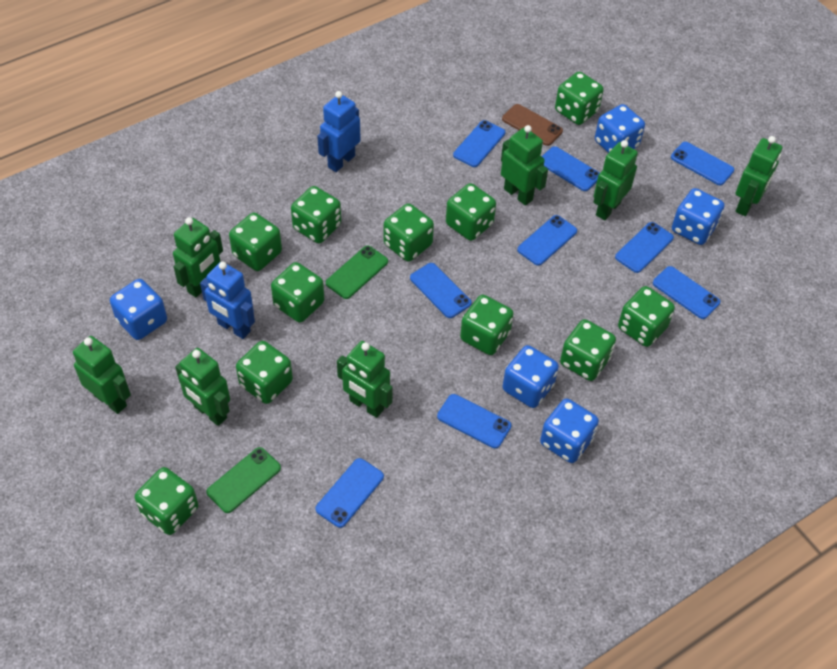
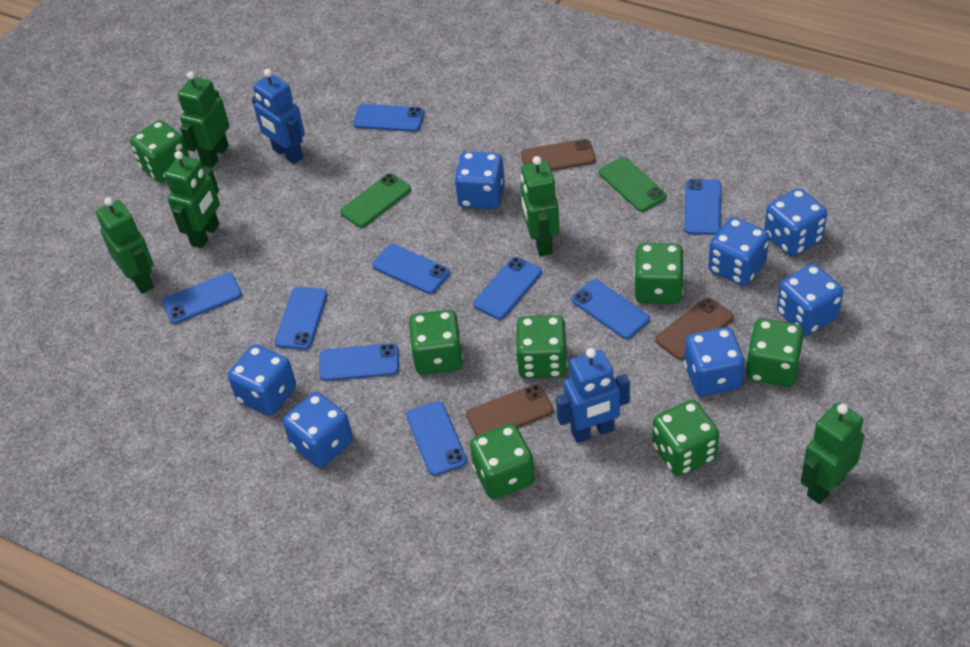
blue dice: 5 -> 7
brown phone: 1 -> 3
green dice: 11 -> 7
green robot: 7 -> 5

